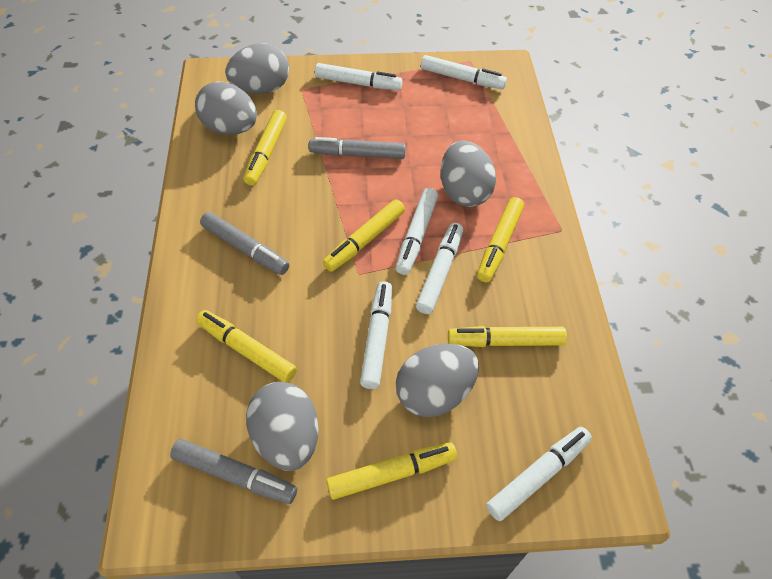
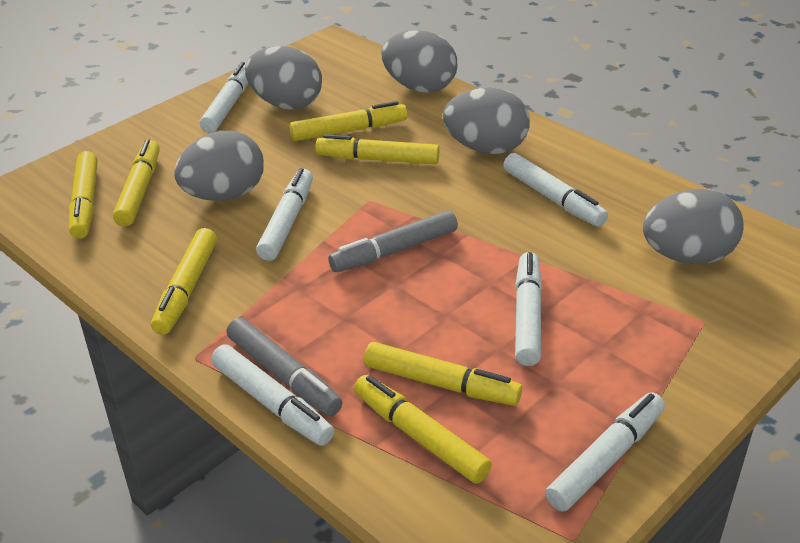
grey marker: 3 -> 2
yellow marker: 6 -> 7

